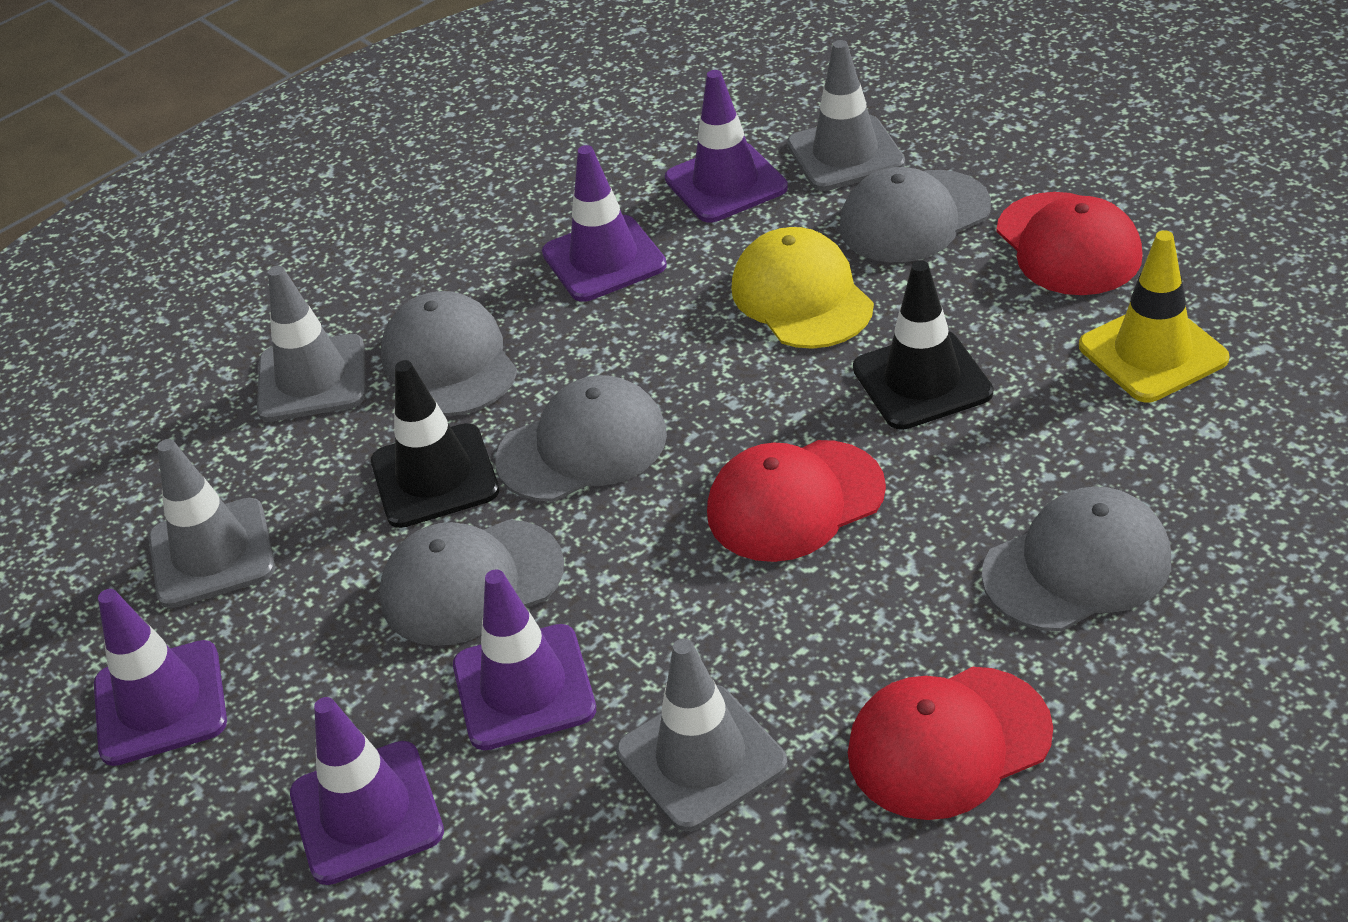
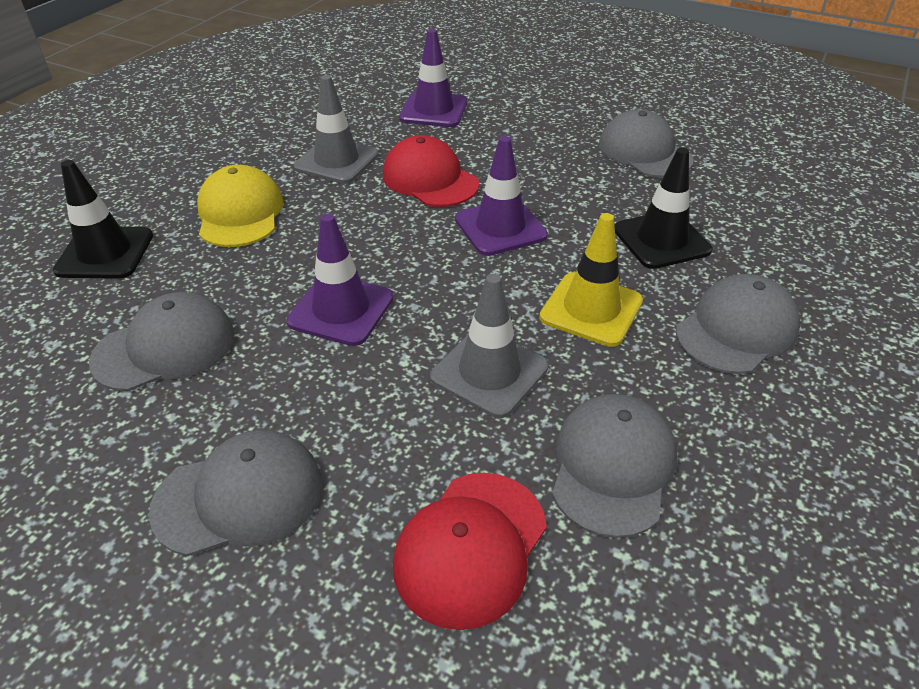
grey traffic cone: 4 -> 2
purple traffic cone: 5 -> 3
red cap: 3 -> 2

